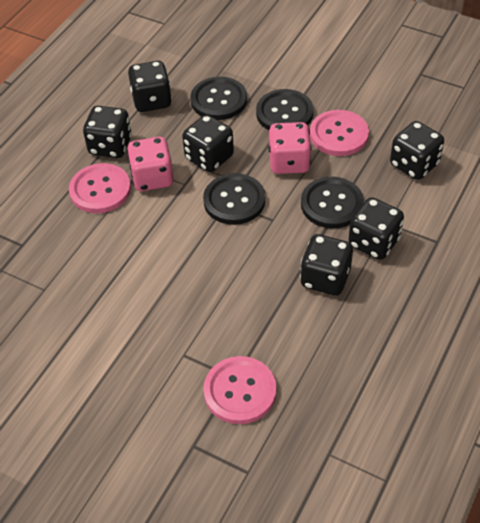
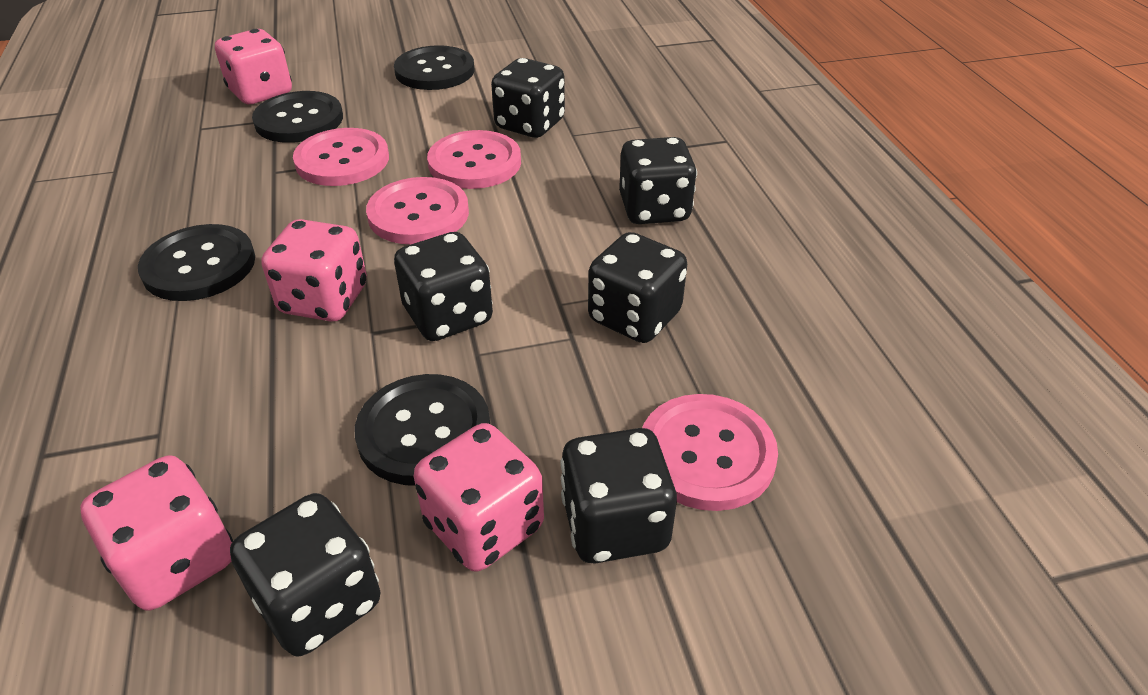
pink button: 3 -> 4
pink dice: 2 -> 4

